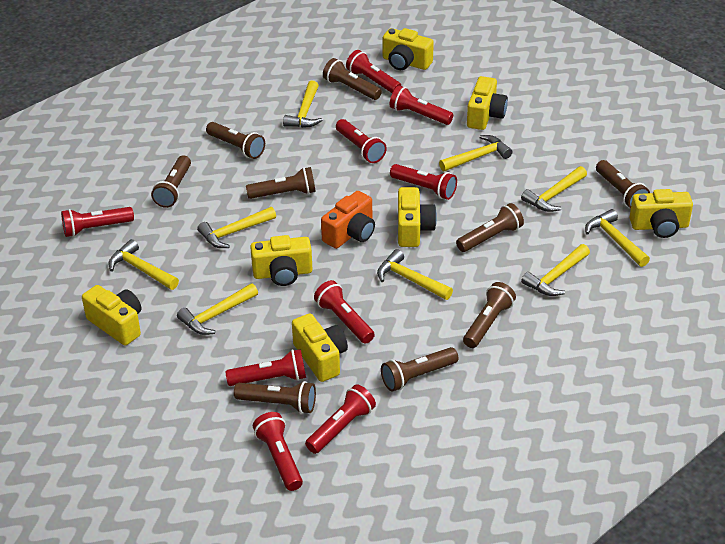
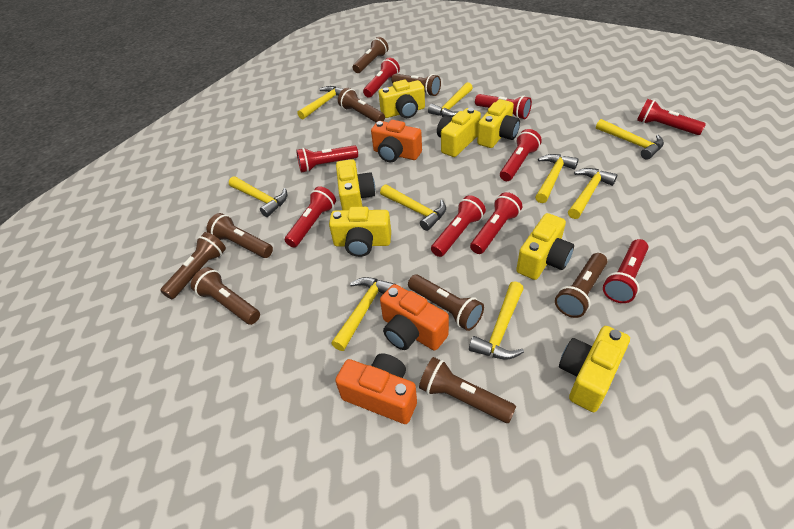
orange camera: 1 -> 3

